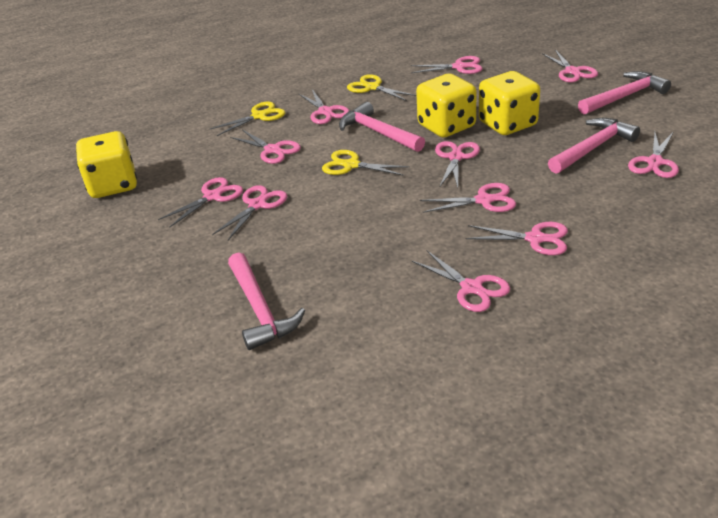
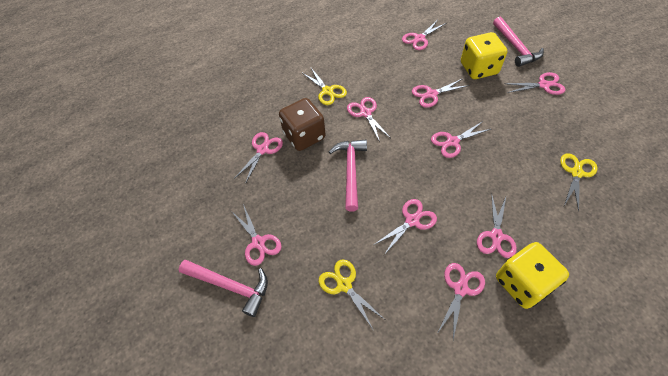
brown dice: 0 -> 1
pink hammer: 4 -> 3
pink scissors: 11 -> 10
yellow dice: 3 -> 2

